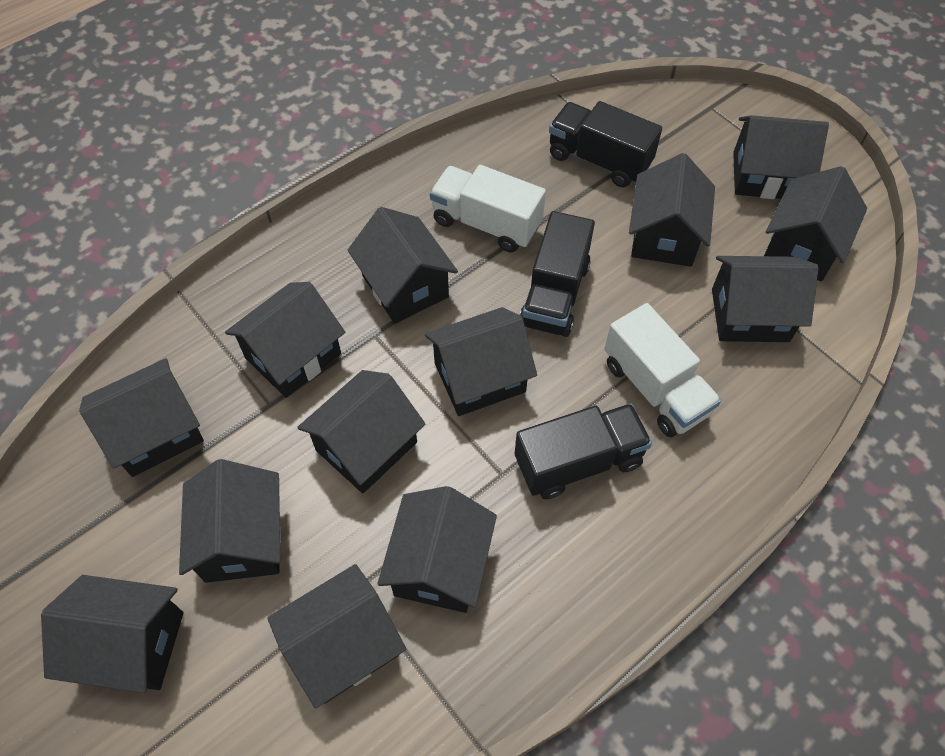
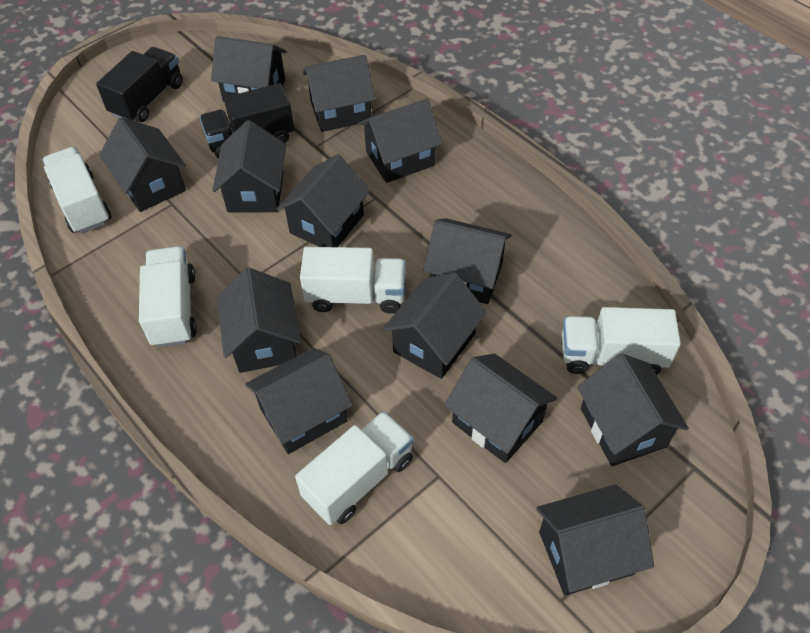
black truck: 3 -> 2
white truck: 2 -> 5

